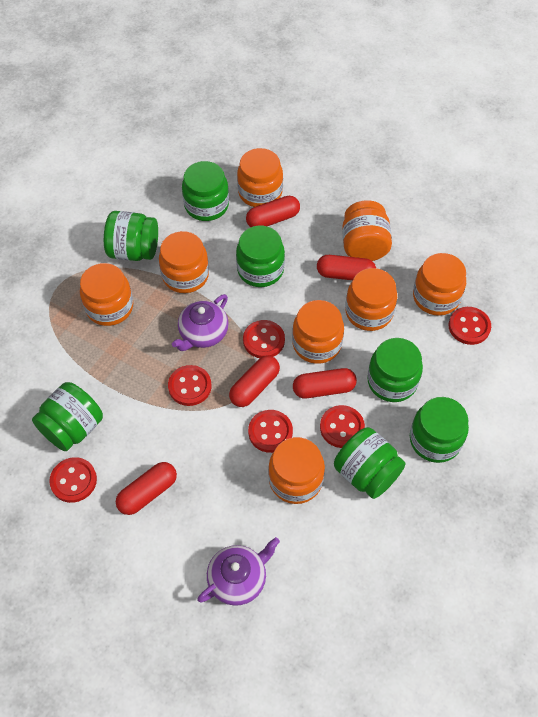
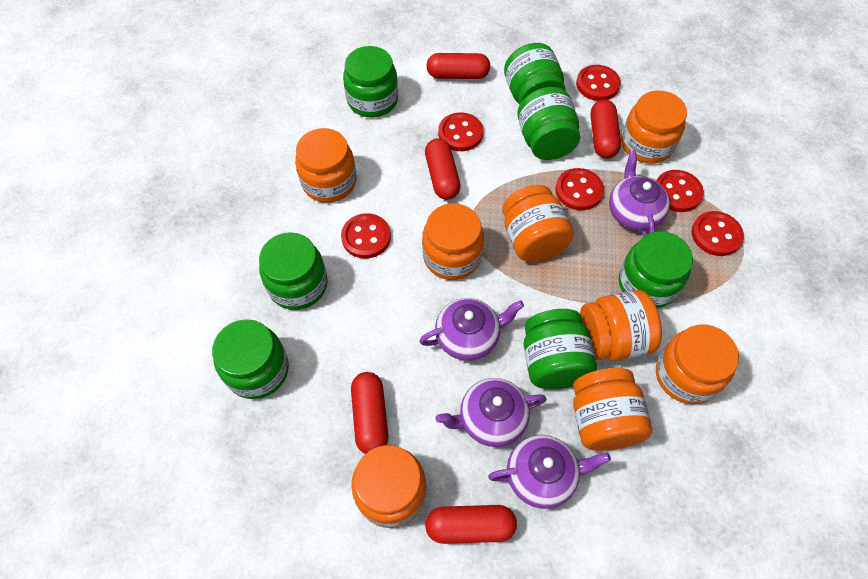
purple teapot: 2 -> 4

